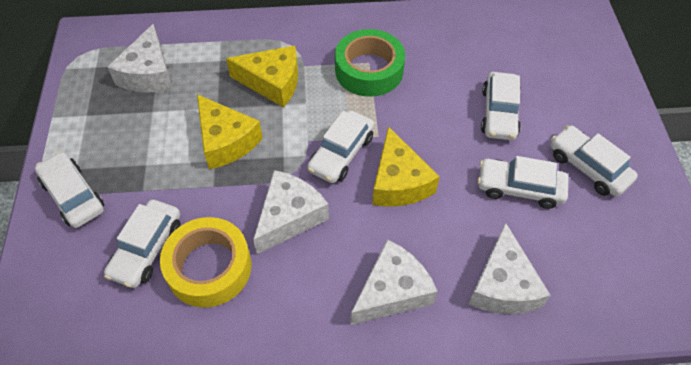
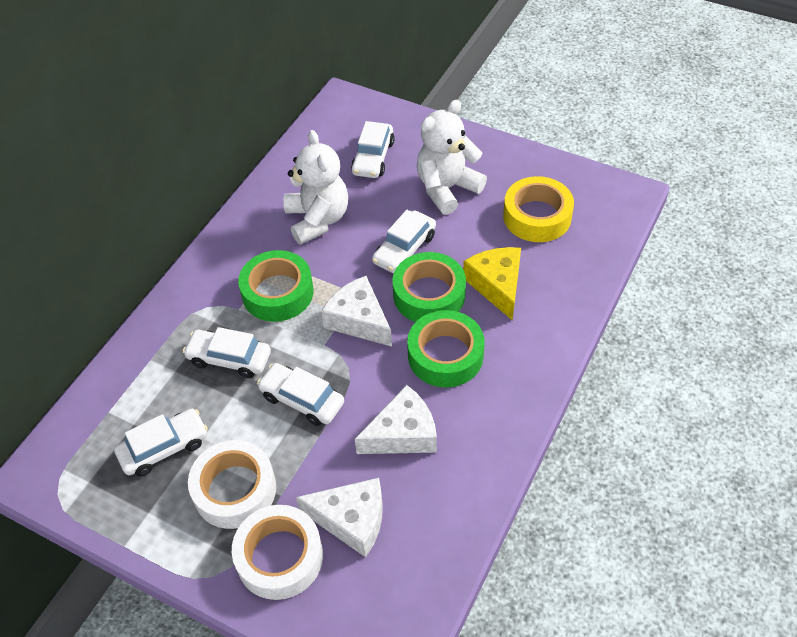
green tape: 1 -> 3
white car: 6 -> 5
white cheese: 4 -> 3
white tape: 0 -> 2
white teddy bear: 0 -> 2
yellow cheese: 3 -> 1

